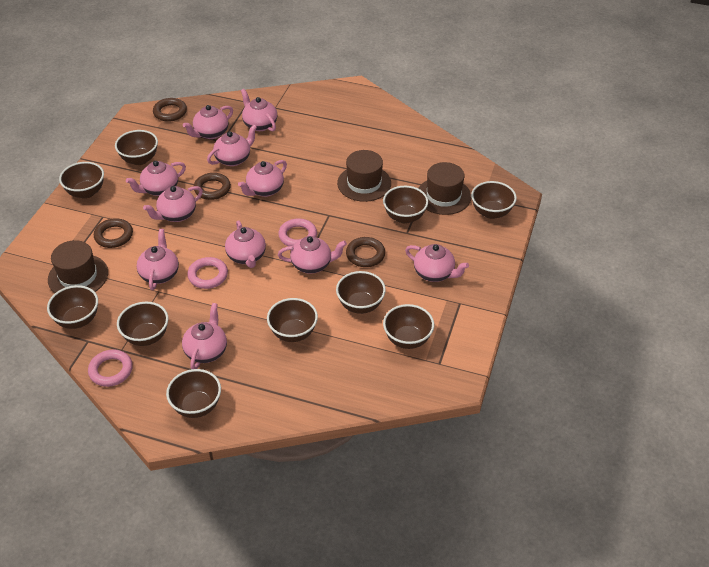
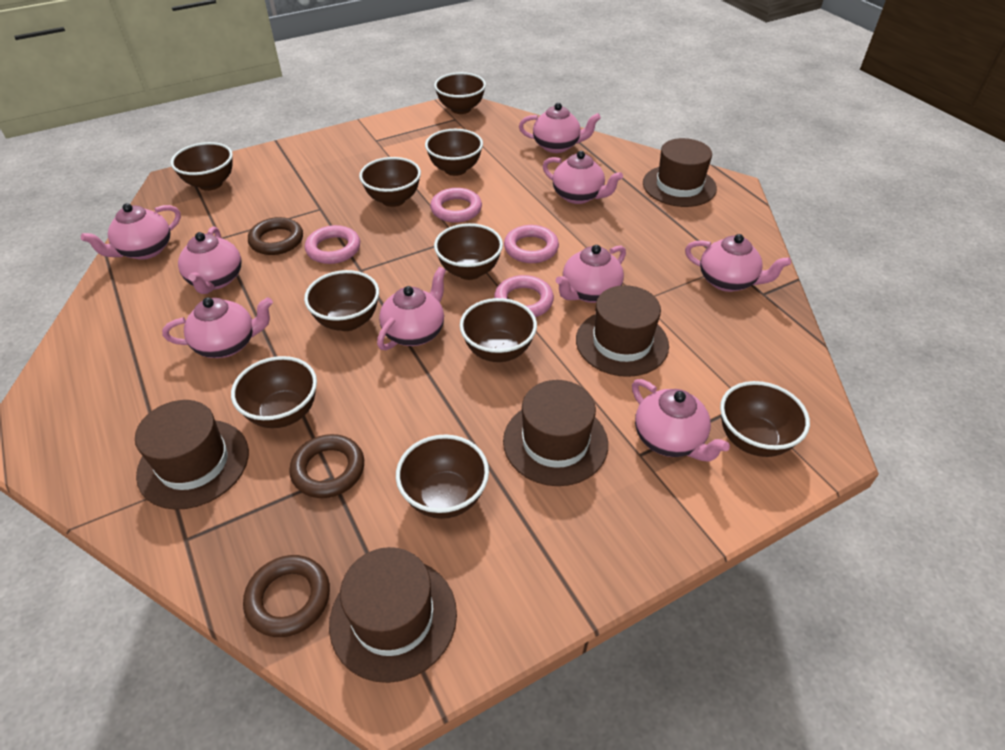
brown hat: 3 -> 5
brown ring: 4 -> 3
pink ring: 3 -> 4
pink teapot: 11 -> 9

